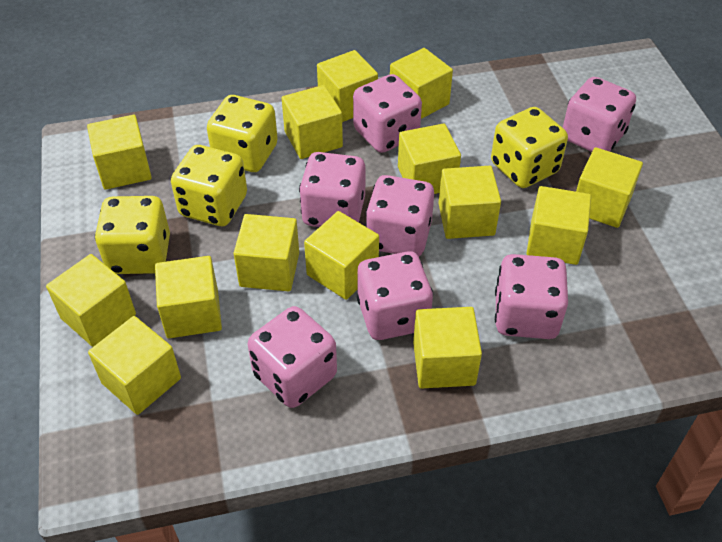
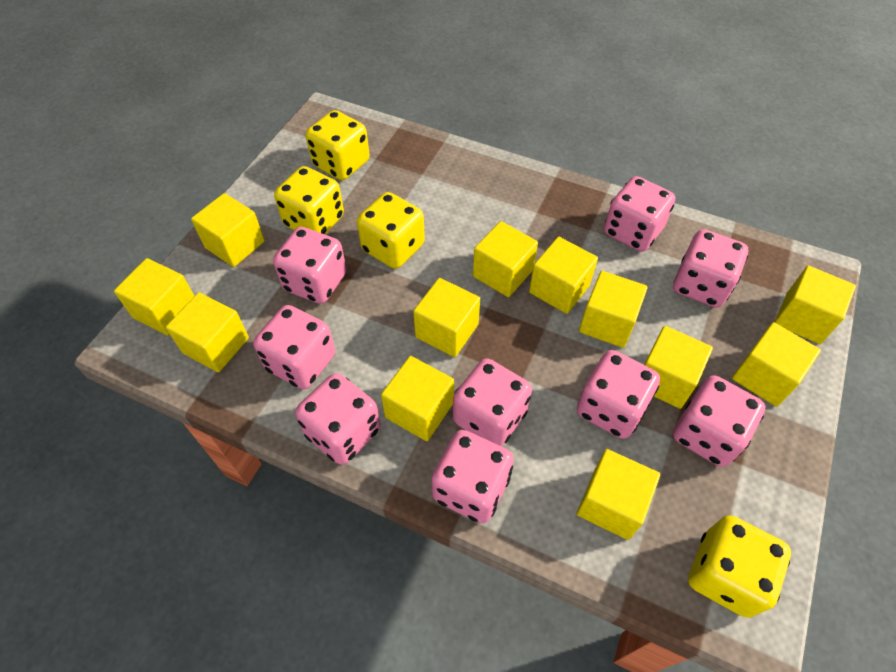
pink dice: 7 -> 9
yellow cube: 14 -> 12

